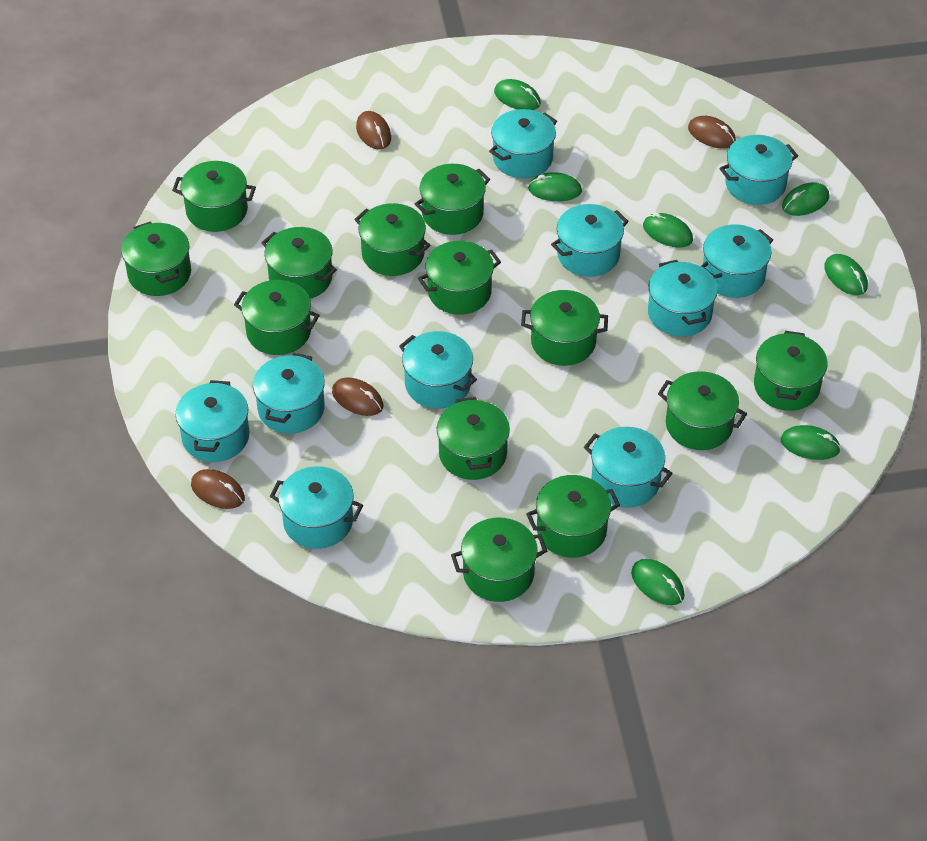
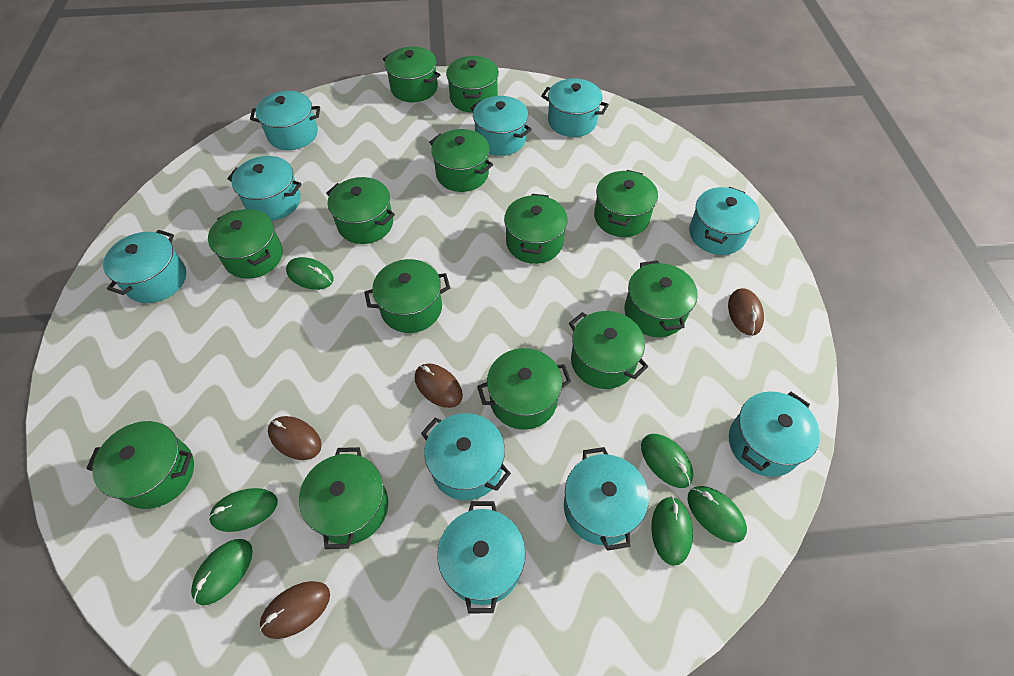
green mouse: 7 -> 6

